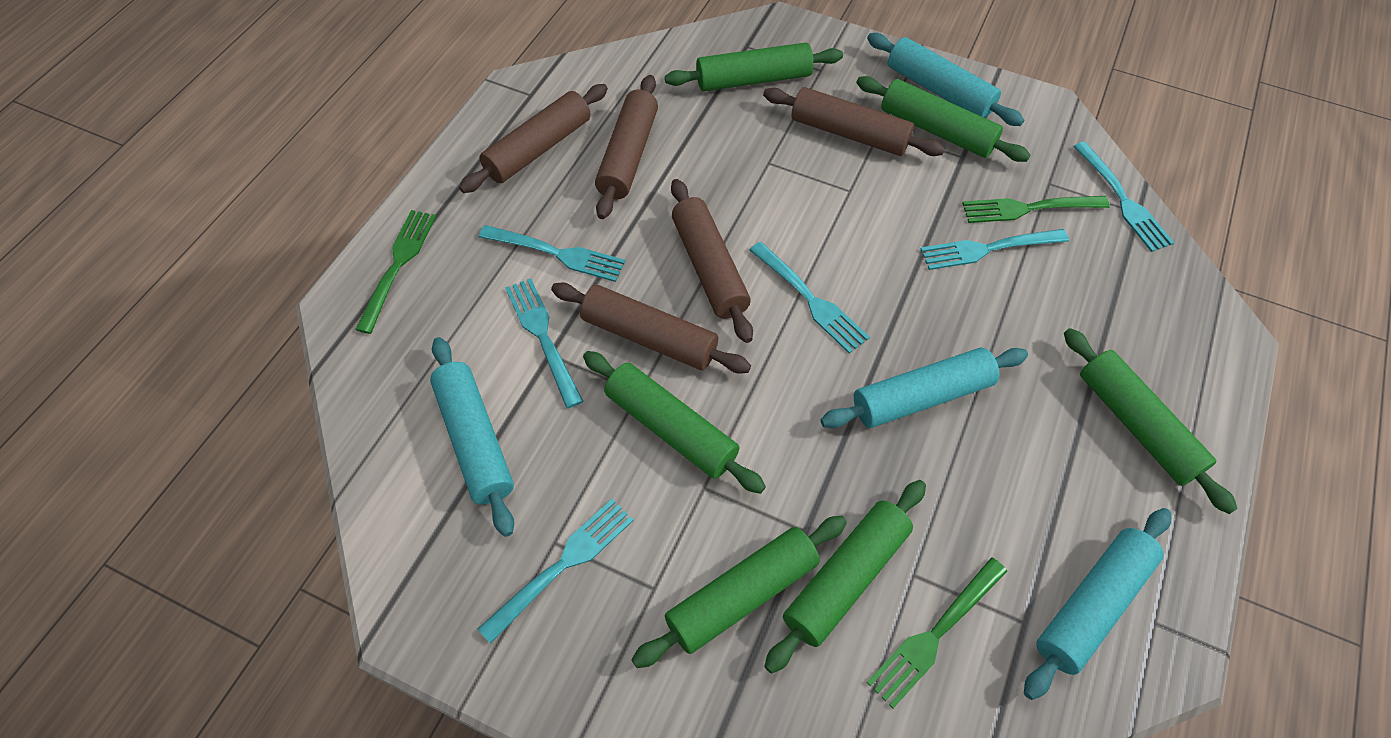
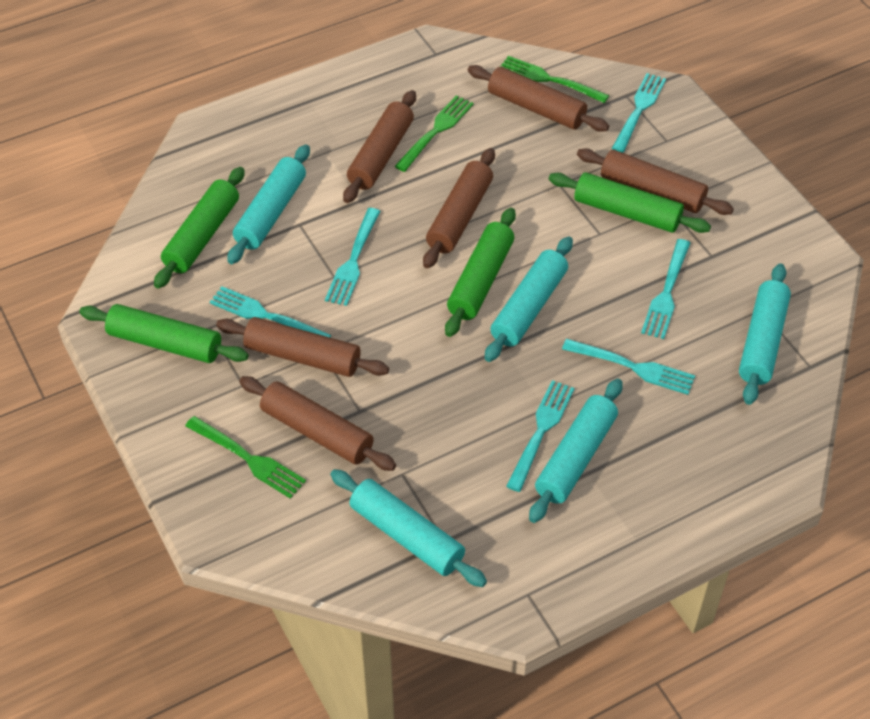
brown rolling pin: 5 -> 6
green rolling pin: 6 -> 4
turquoise rolling pin: 4 -> 5

